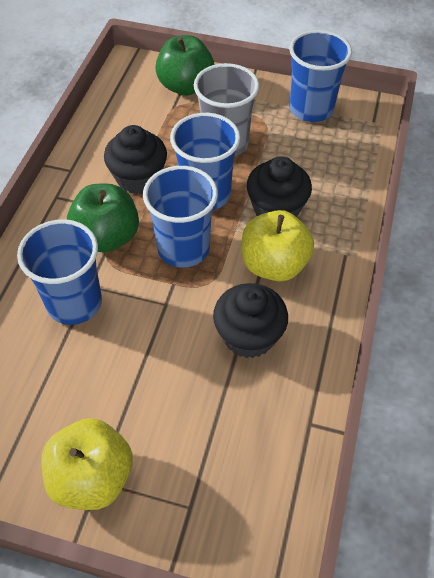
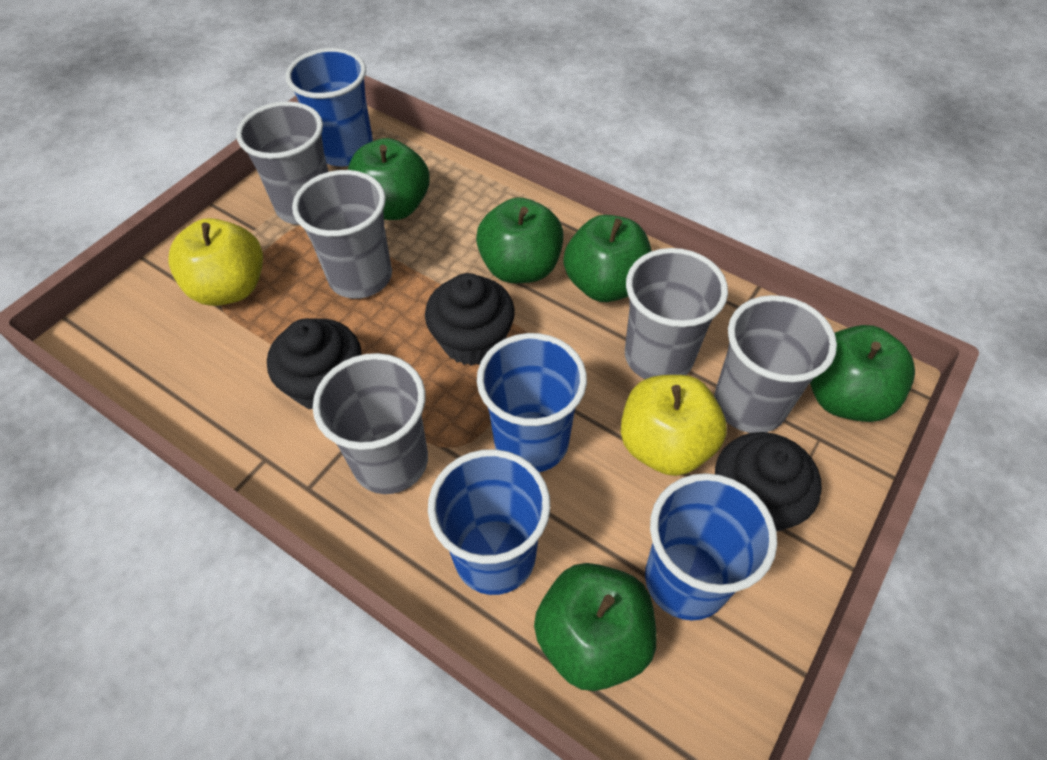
green apple: 2 -> 5
grey cup: 1 -> 5

